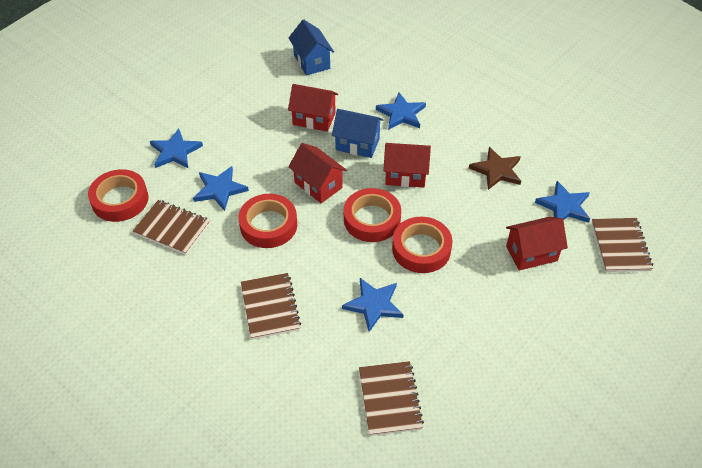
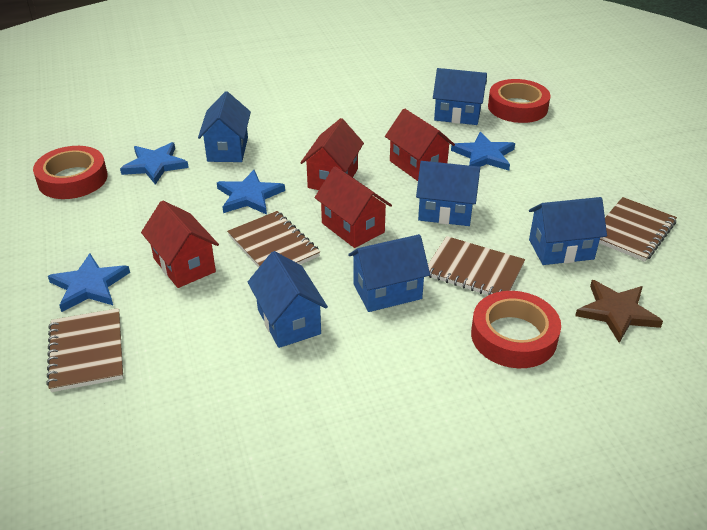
blue house: 2 -> 6
blue star: 5 -> 4
red tape: 4 -> 3

